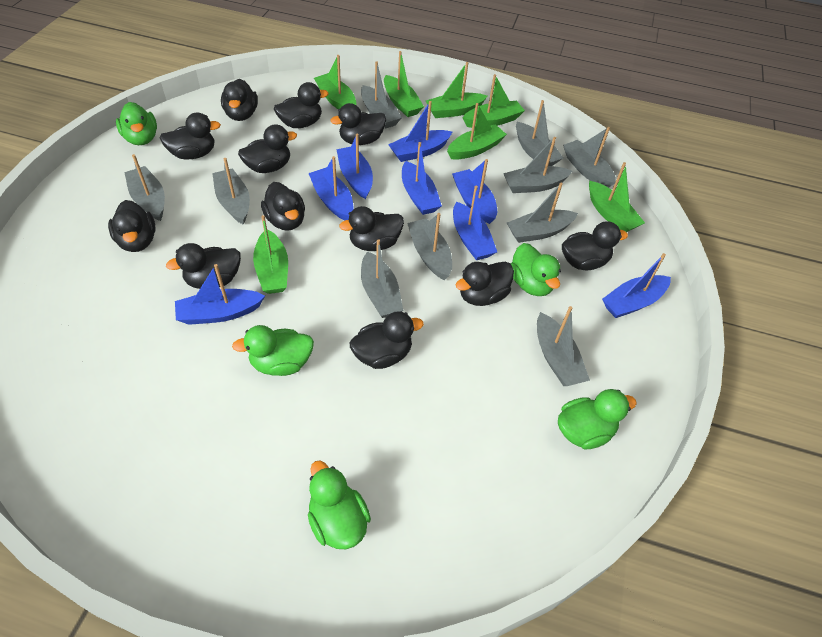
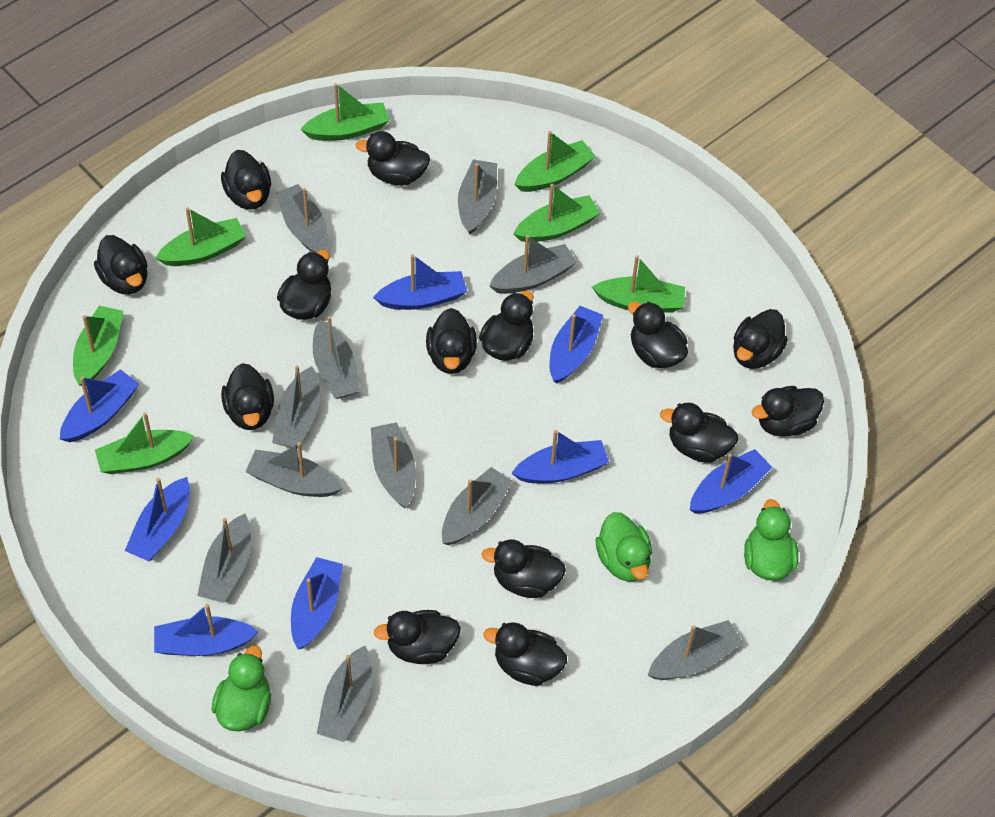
black duck: 12 -> 14
green duck: 5 -> 3
grey boat: 10 -> 11

